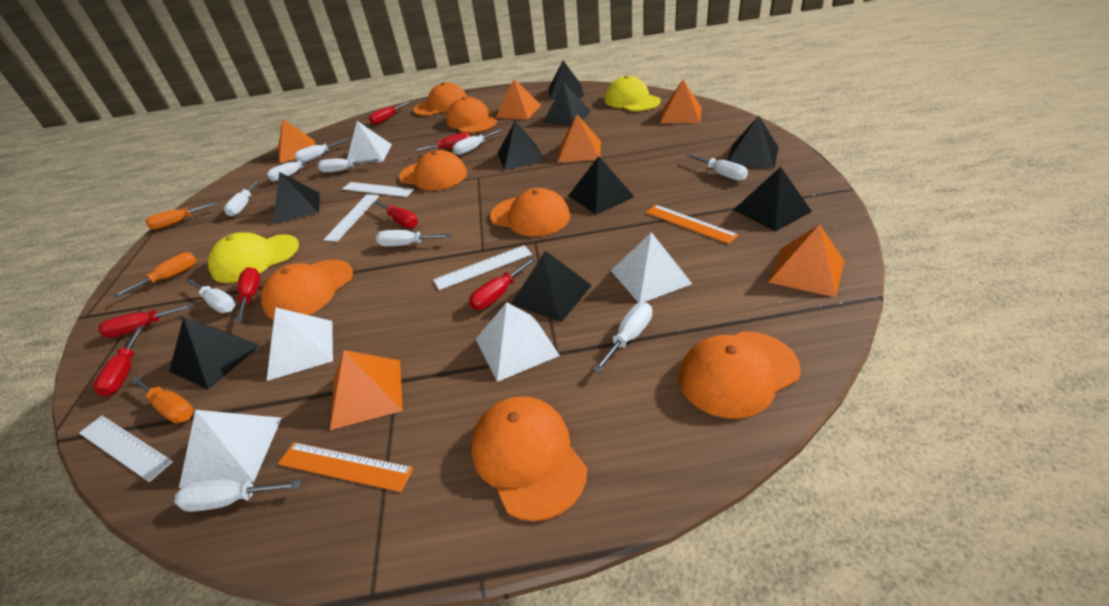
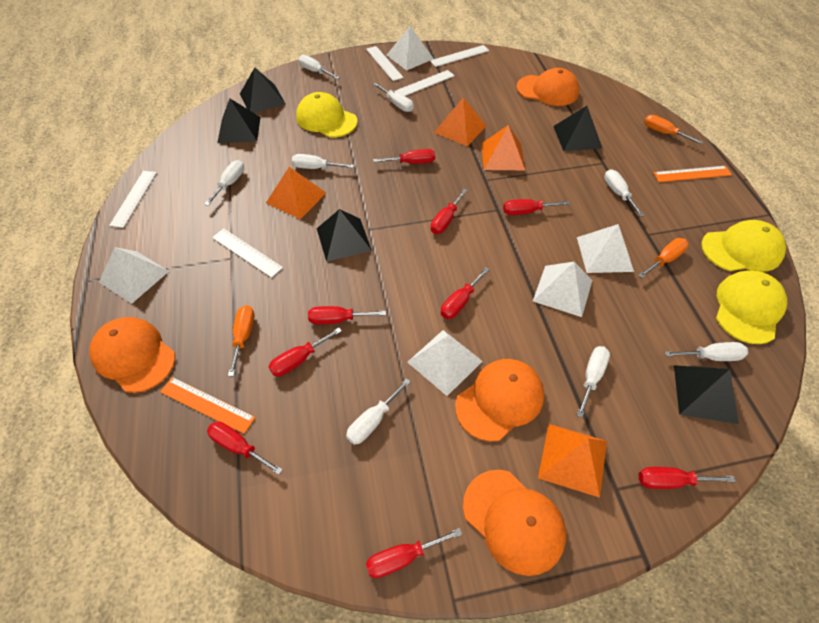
black pyramid: 9 -> 5
orange cap: 7 -> 4
orange pyramid: 6 -> 4
red screwdriver: 7 -> 9
white ruler: 4 -> 5
white screwdriver: 10 -> 8
yellow cap: 2 -> 3

